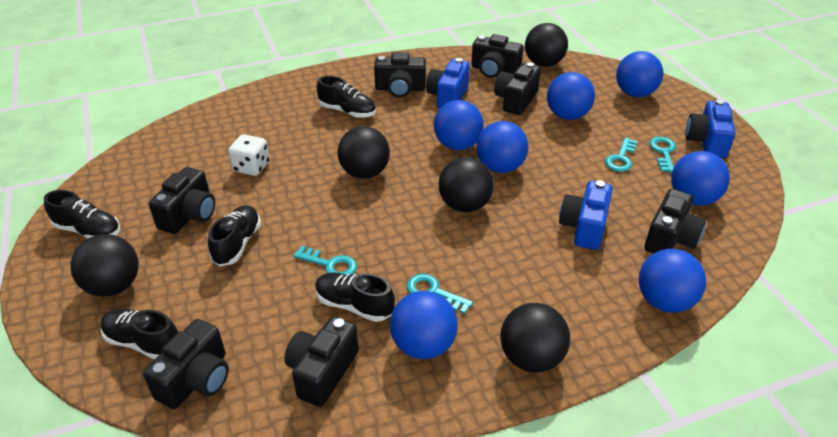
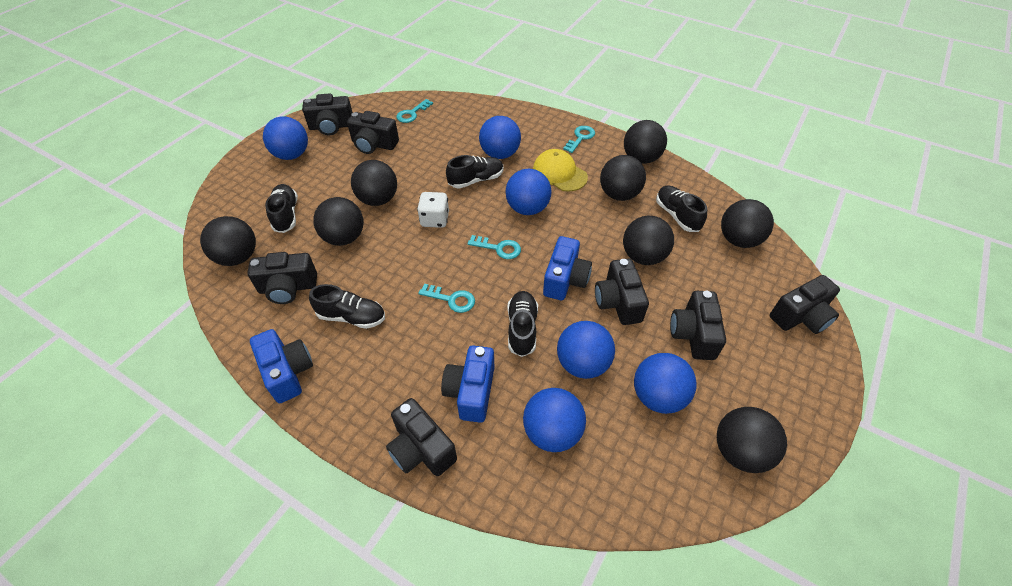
black ball: 5 -> 8
blue ball: 7 -> 6
yellow cap: 0 -> 1

